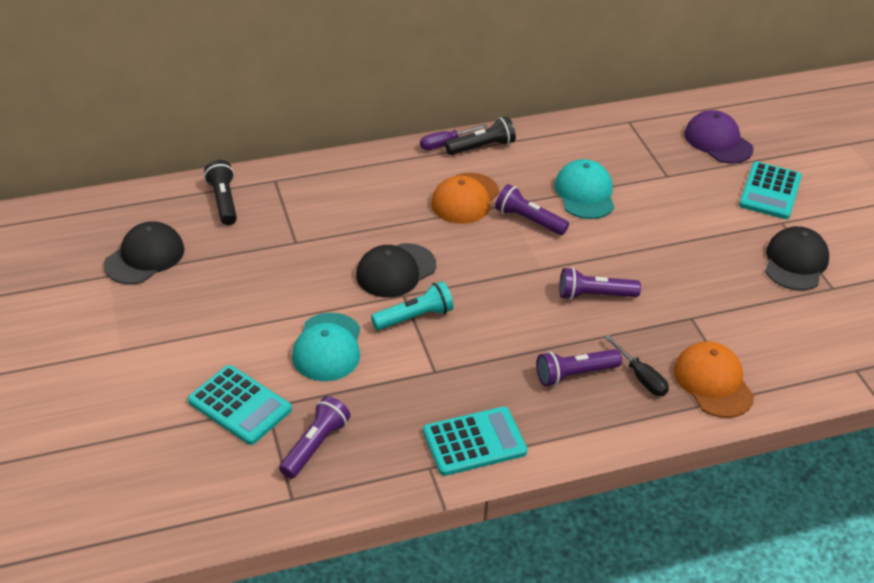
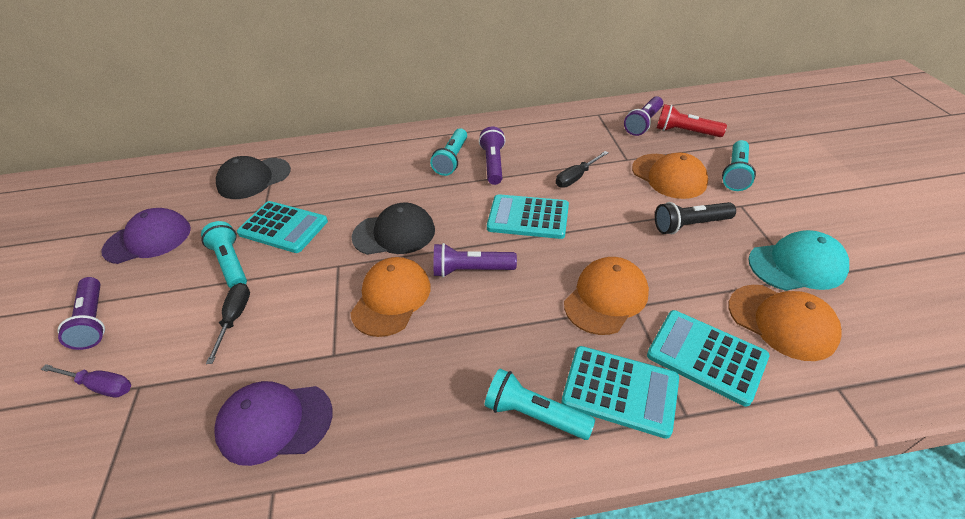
black cap: 3 -> 2
black flashlight: 2 -> 1
black screwdriver: 1 -> 2
orange cap: 2 -> 4
purple cap: 1 -> 2
red flashlight: 0 -> 1
turquoise calculator: 3 -> 4
turquoise cap: 2 -> 1
turquoise flashlight: 1 -> 4

